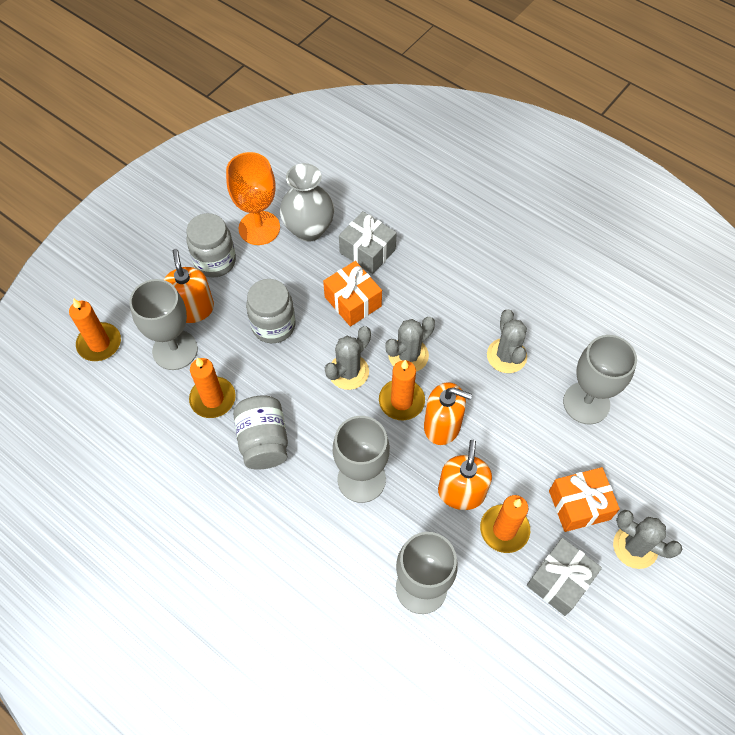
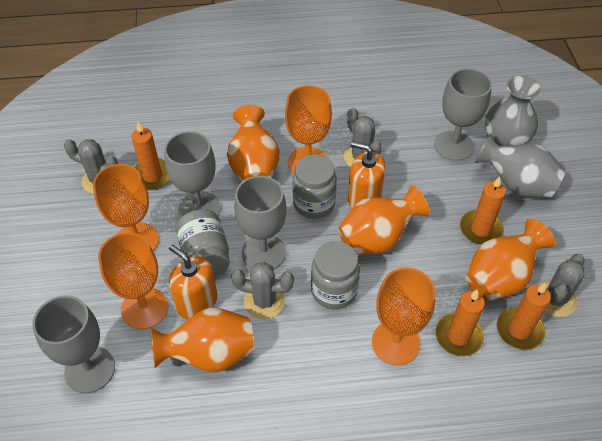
grey gift: 2 -> 0
grey vase: 1 -> 2
orange gift: 2 -> 0
orange goblet: 1 -> 4
orange soap dispenser: 3 -> 2
orange vase: 0 -> 4

